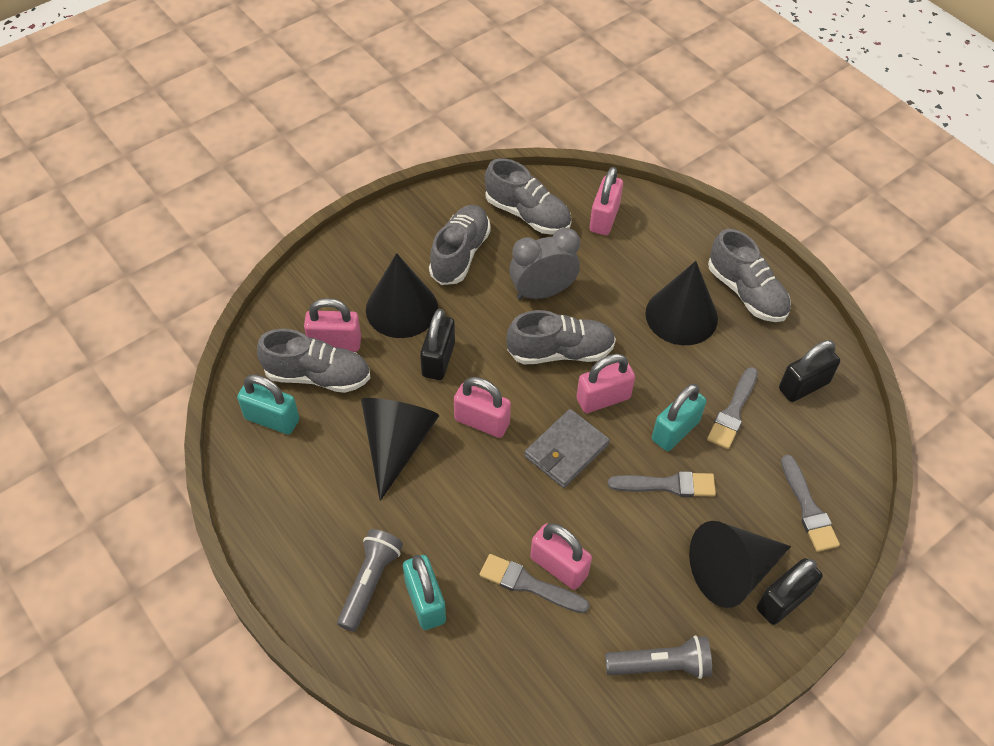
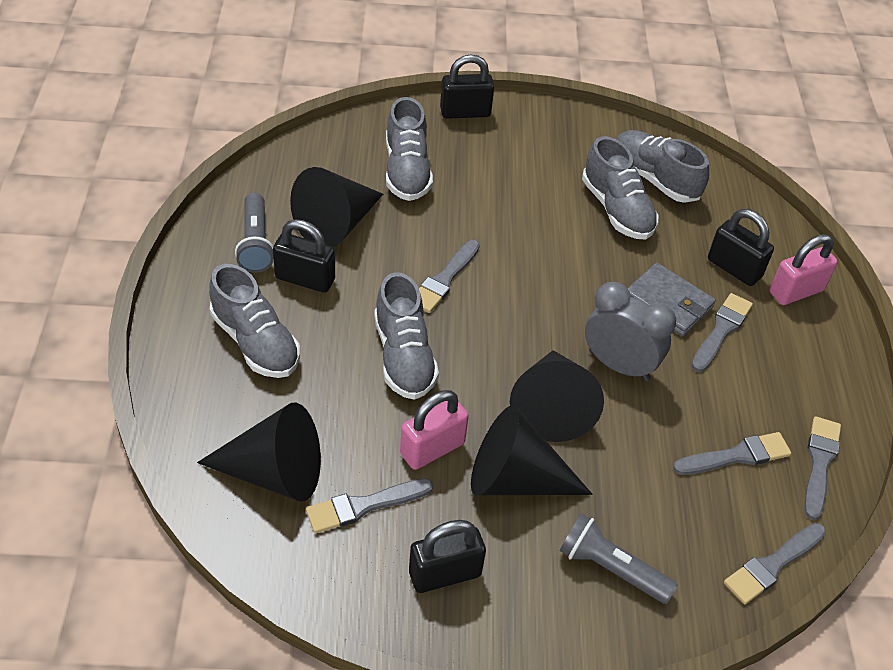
black padlock: 3 -> 4
grey brush: 4 -> 6
pink padlock: 5 -> 2
turquoise padlock: 3 -> 0

